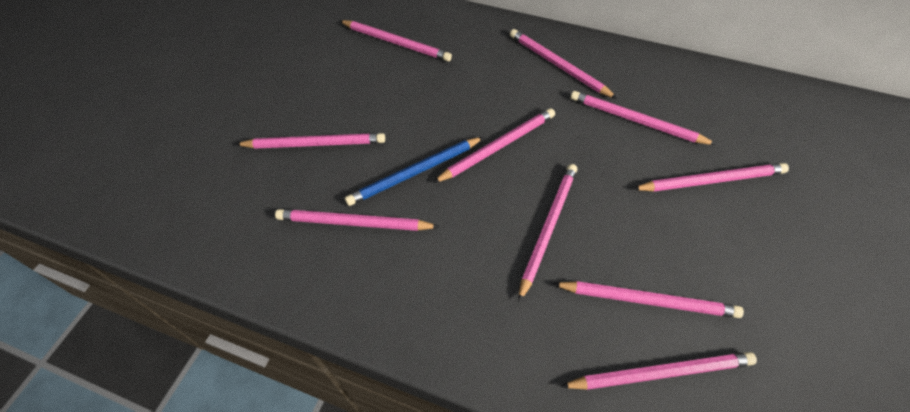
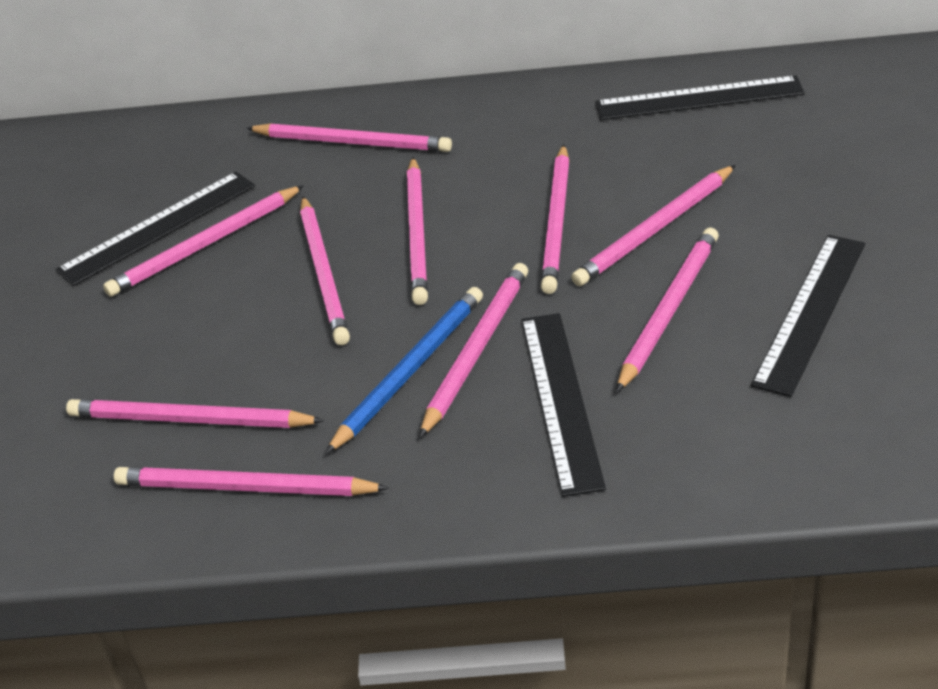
black ruler: 0 -> 4

